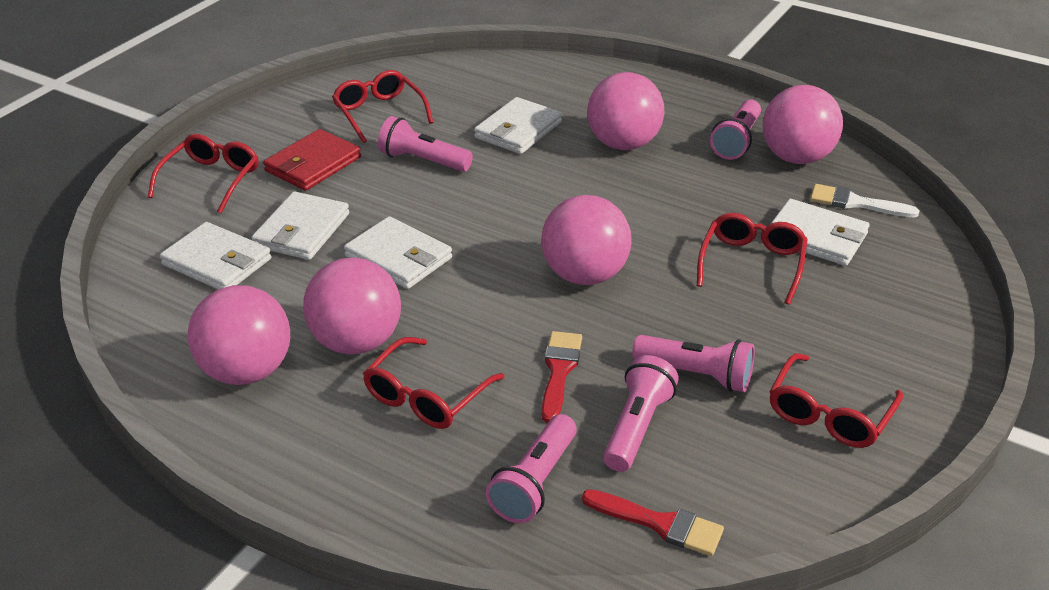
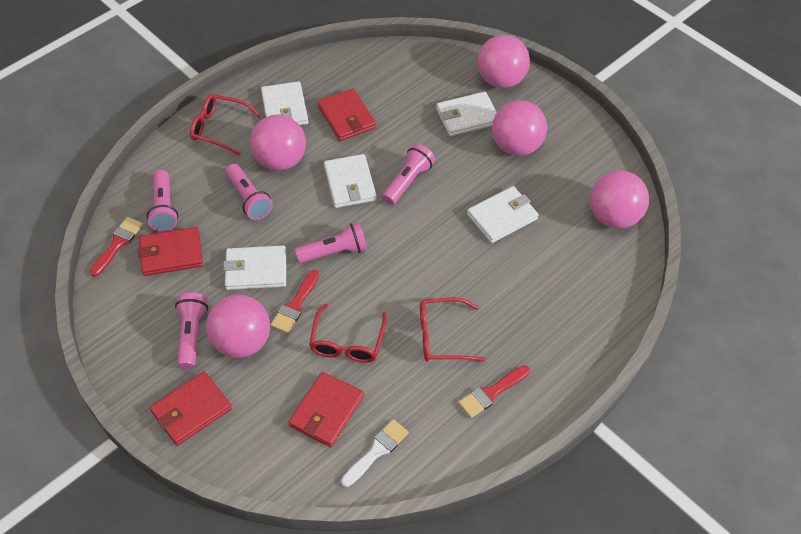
red brush: 2 -> 3
red glasses: 5 -> 3
red wallet: 1 -> 4

